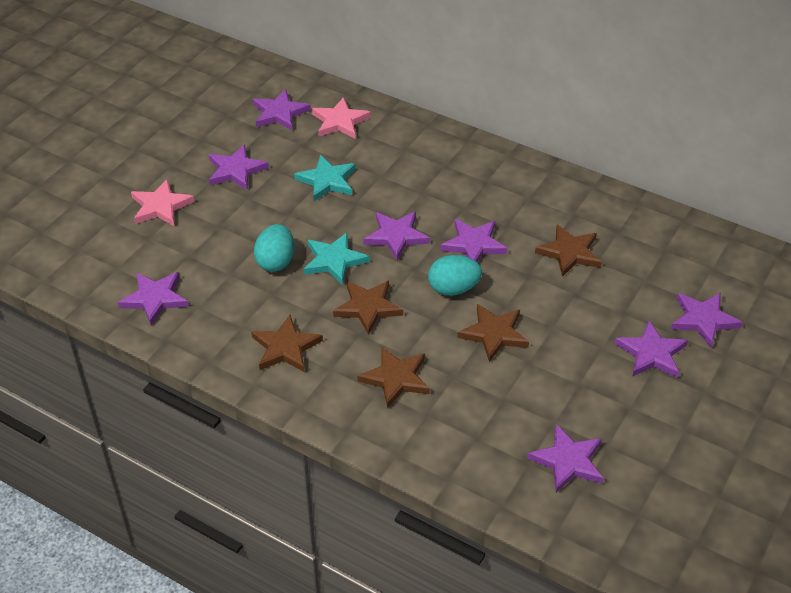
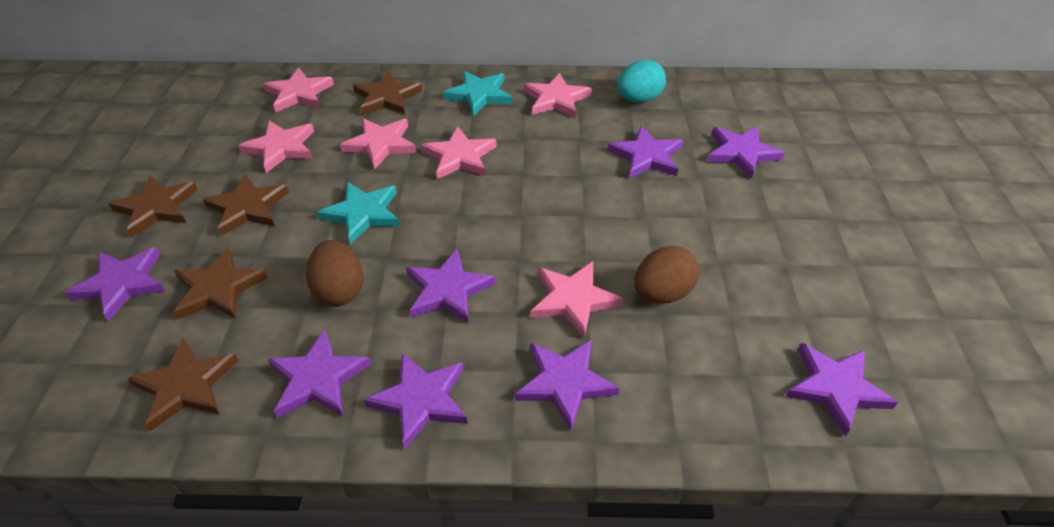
brown egg: 0 -> 2
pink star: 2 -> 6
turquoise egg: 2 -> 1

